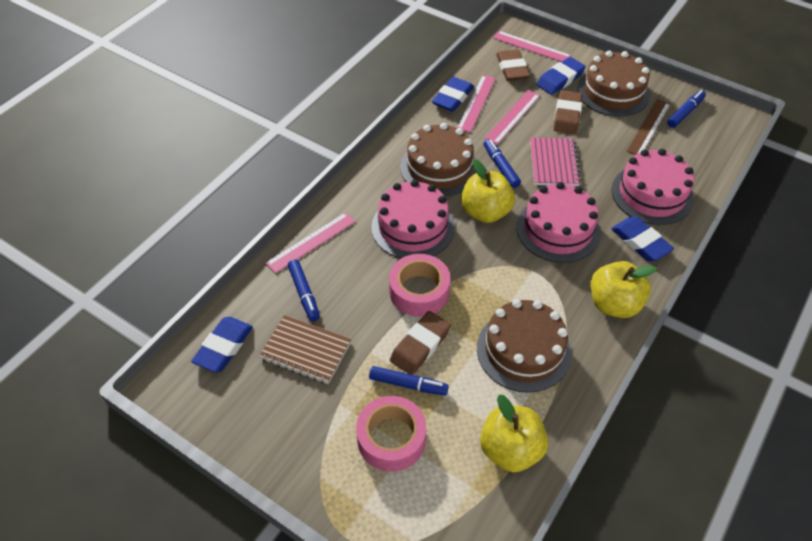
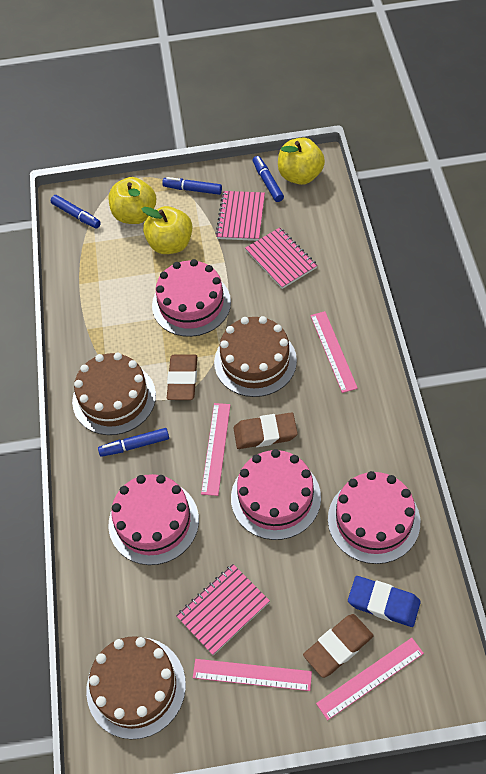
blue eraser: 4 -> 1
brown notebook: 1 -> 0
brown ruler: 1 -> 0
pink cake: 3 -> 4
pink notebook: 1 -> 3
pink tape: 2 -> 0

